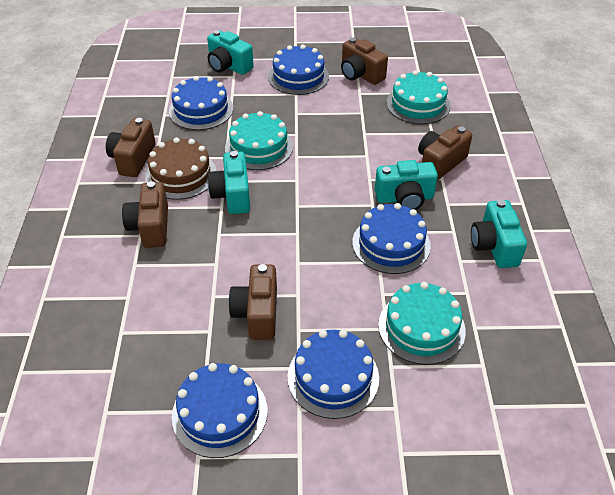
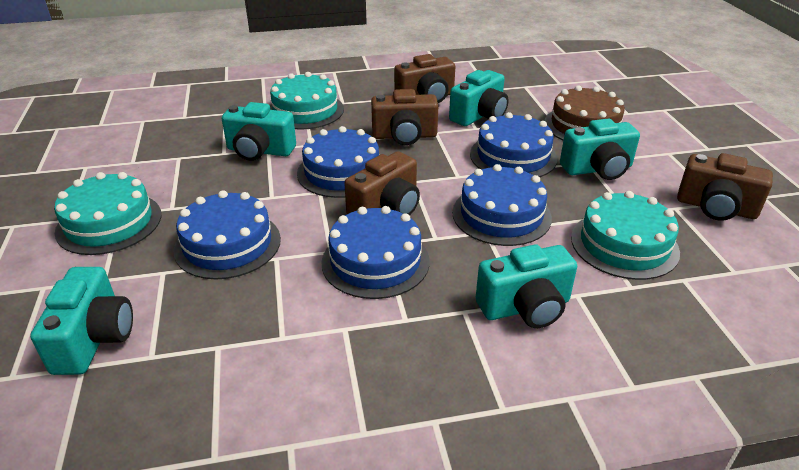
brown camera: 5 -> 4
turquoise camera: 4 -> 5

